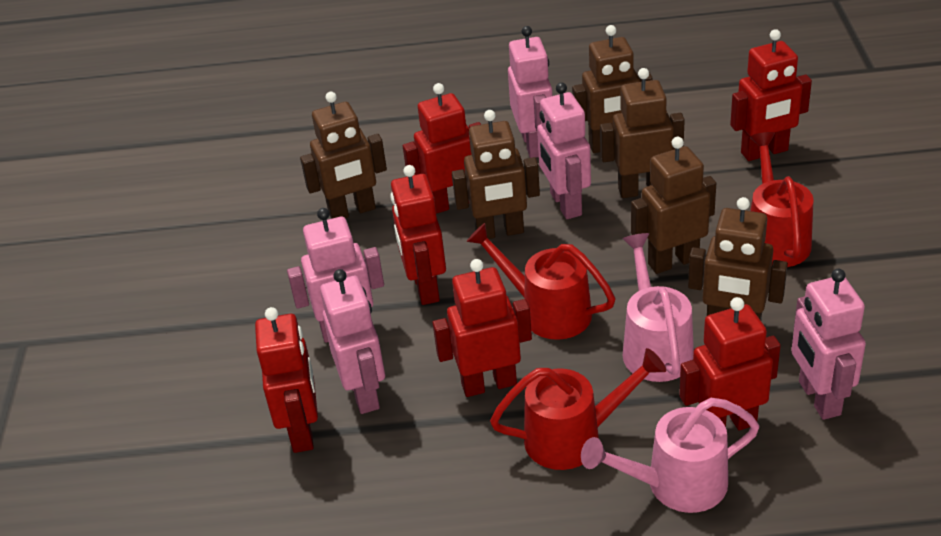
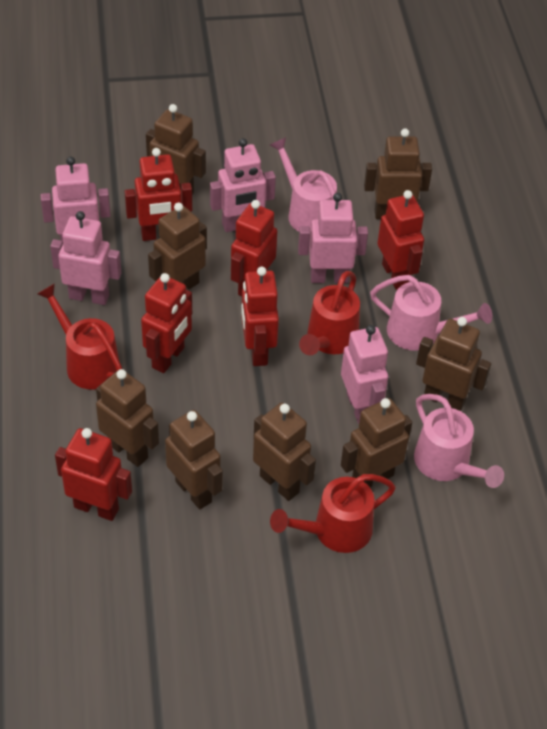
brown robot: 6 -> 8
pink watering can: 2 -> 3

